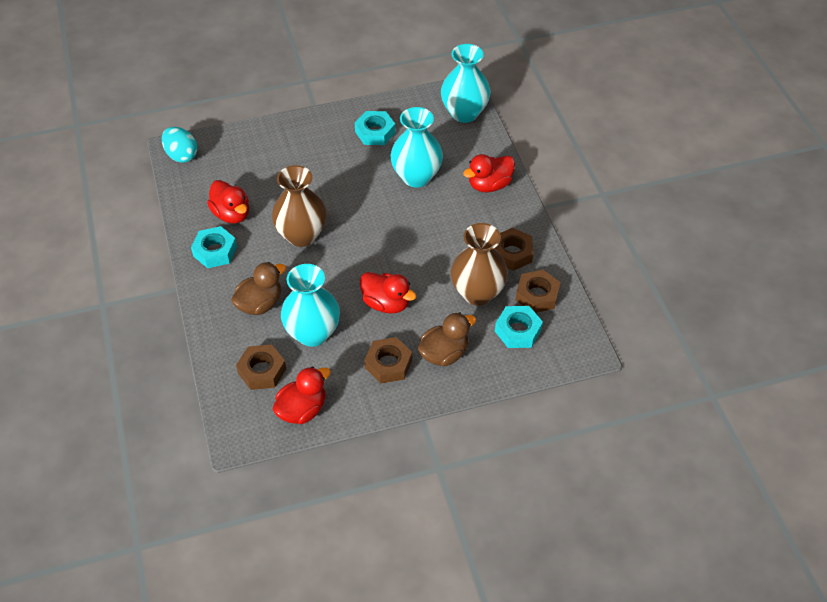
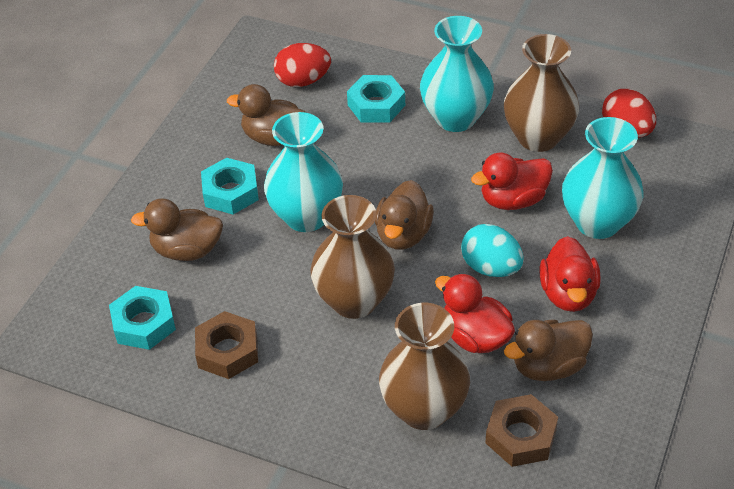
brown duck: 2 -> 4
brown nut: 4 -> 2
brown vase: 2 -> 3
red duck: 4 -> 3
red egg: 0 -> 2

